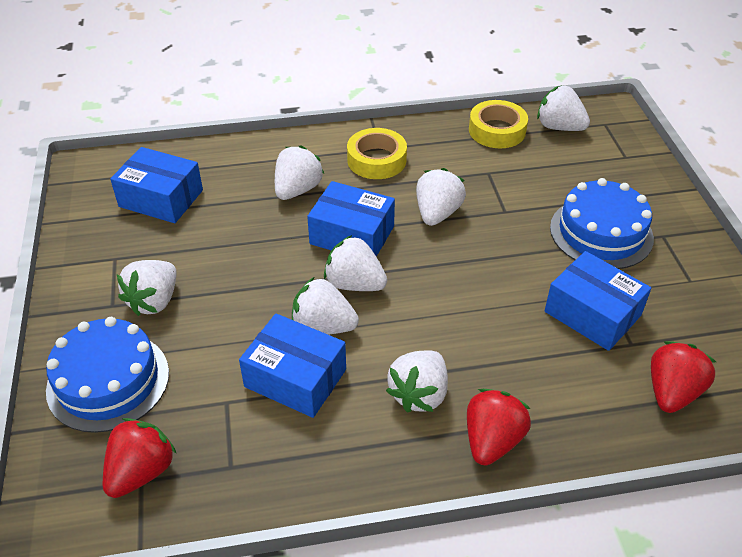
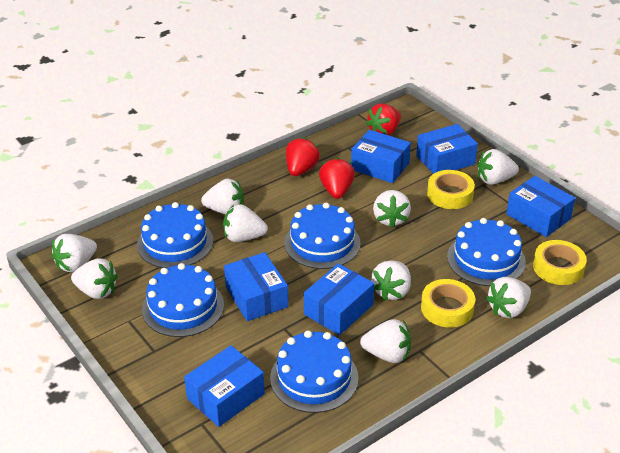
blue box: 4 -> 6
blue cake: 2 -> 5
white strawberry: 7 -> 9
yellow tape: 2 -> 3

